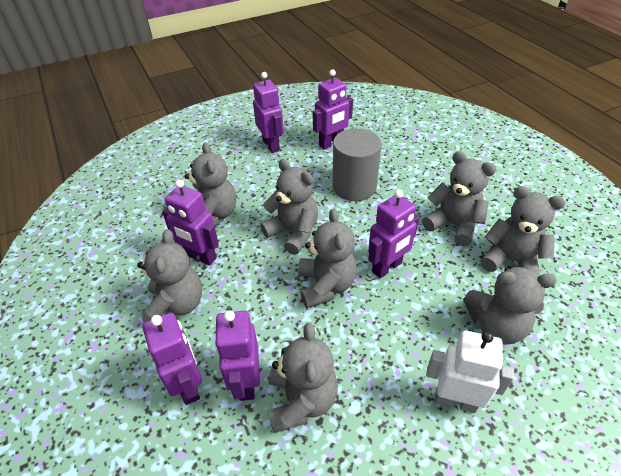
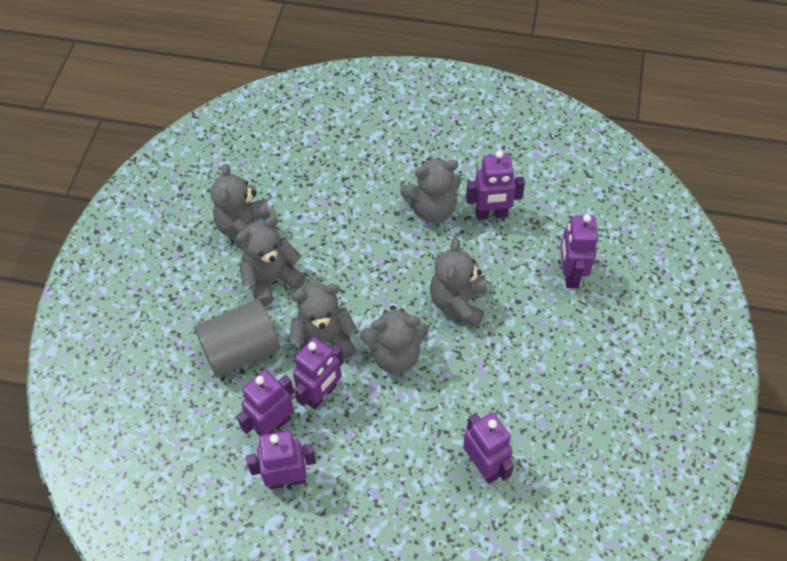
grey teddy bear: 8 -> 6
white robot: 1 -> 0

